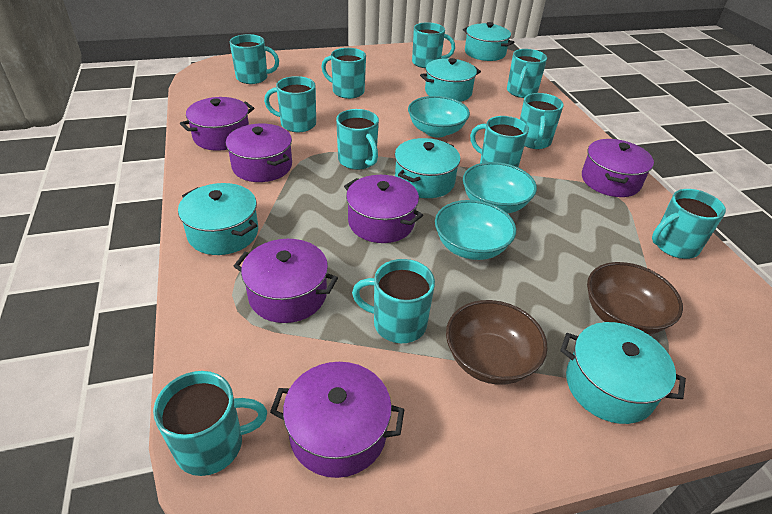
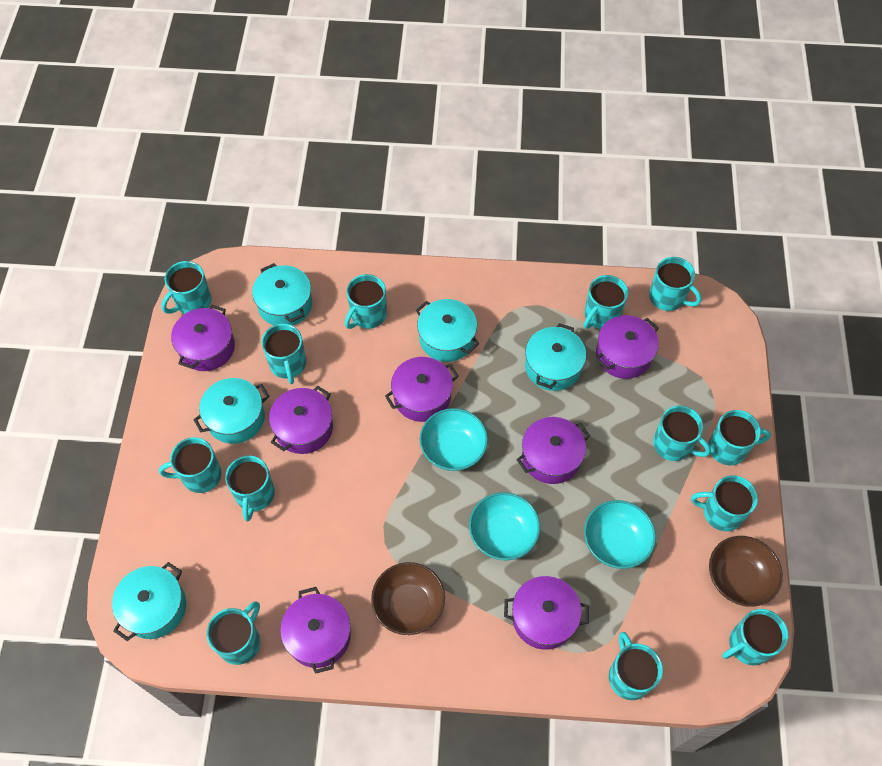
purple pot: 6 -> 7
turquoise mug: 11 -> 13

